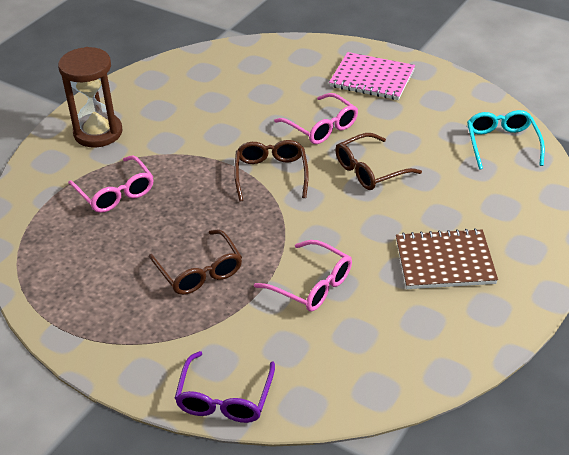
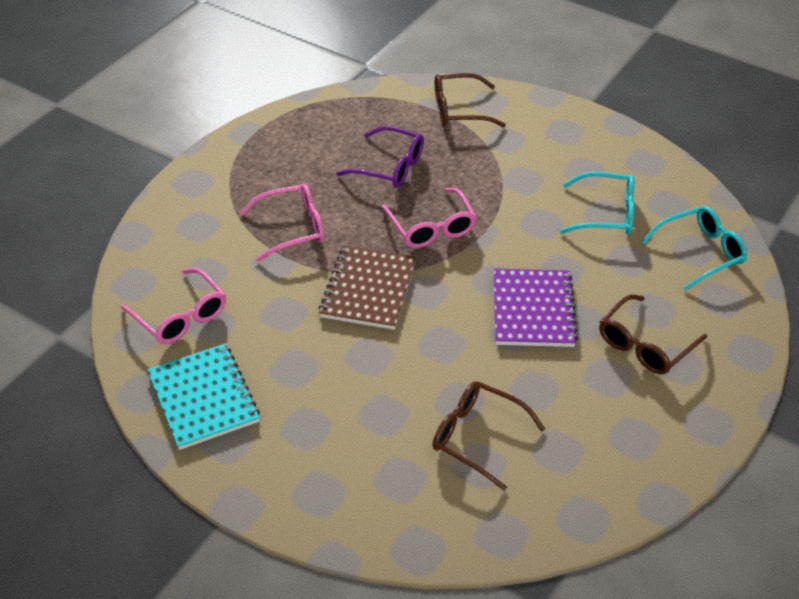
brown hourglass: 1 -> 0
pink notebook: 1 -> 0
purple notebook: 0 -> 1
turquoise glasses: 1 -> 2
turquoise notebook: 0 -> 1

